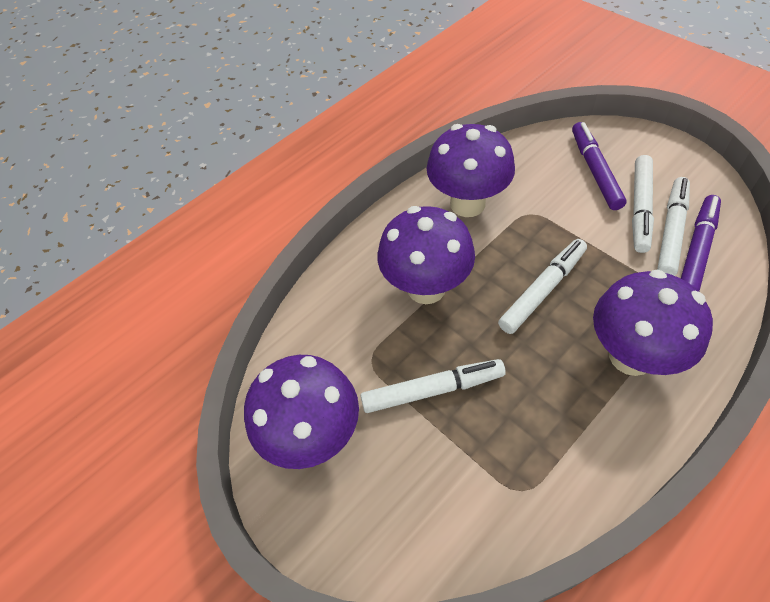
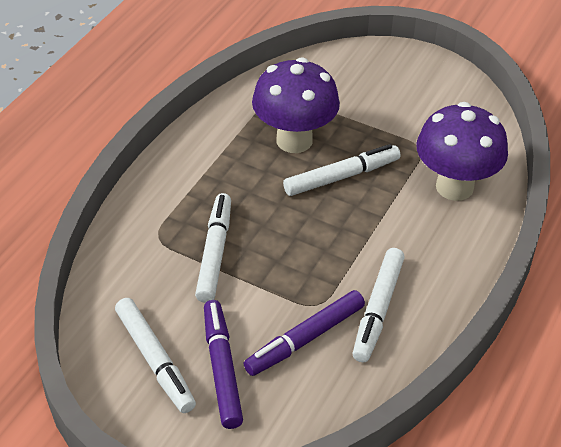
purple mushroom: 4 -> 2

